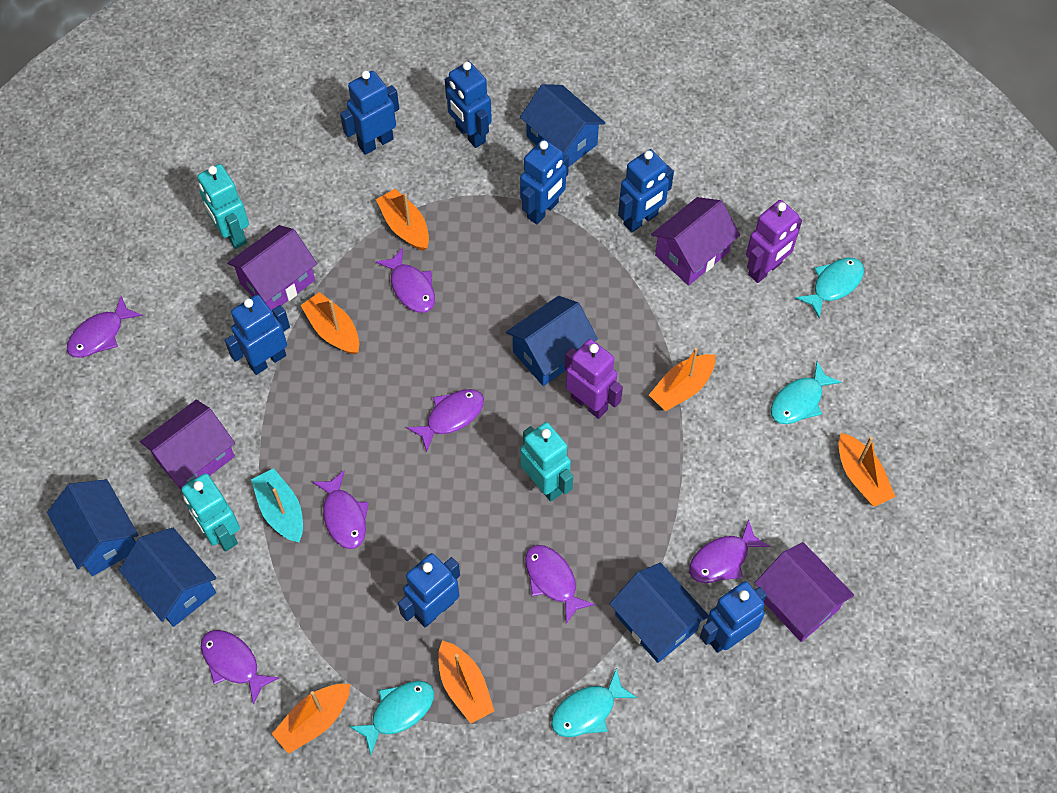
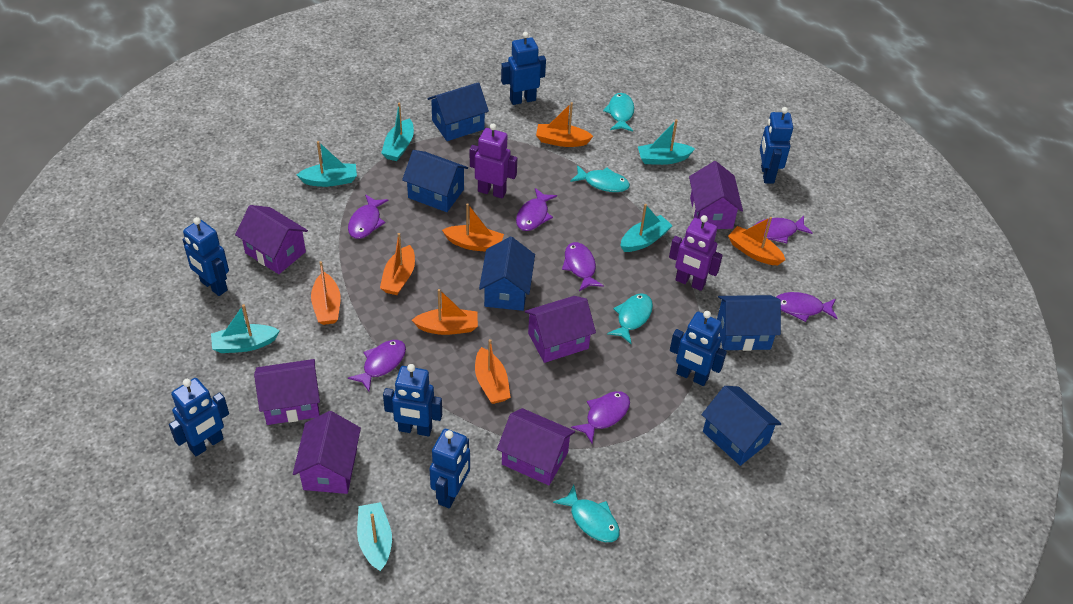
orange boat: 6 -> 7
purple house: 4 -> 6
turquoise boat: 1 -> 6
turquoise robot: 3 -> 0

